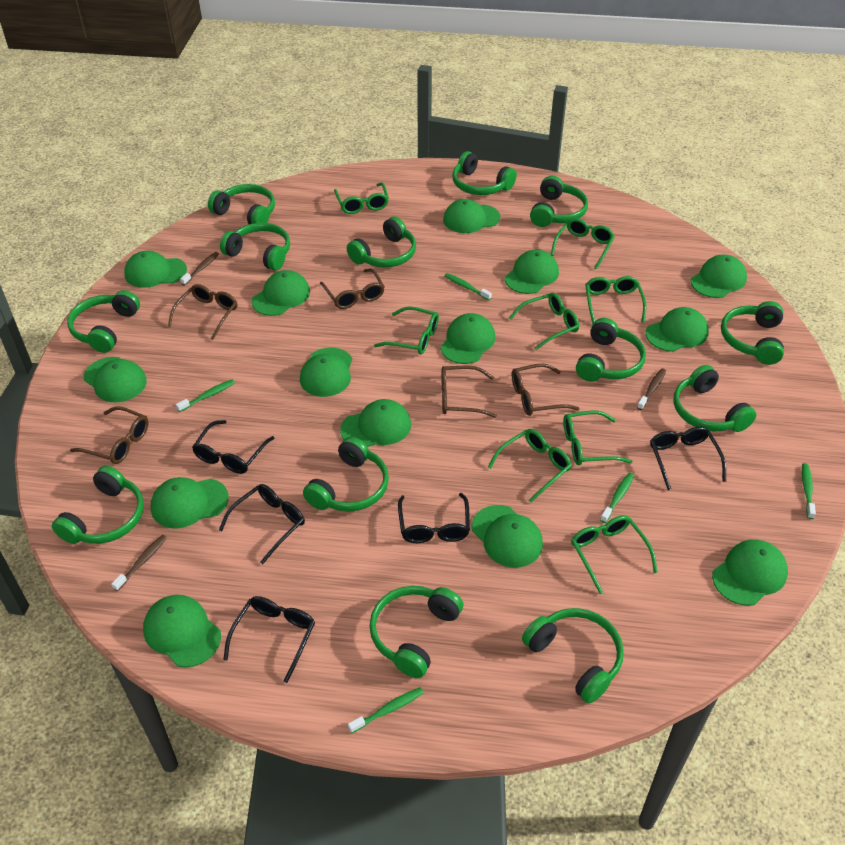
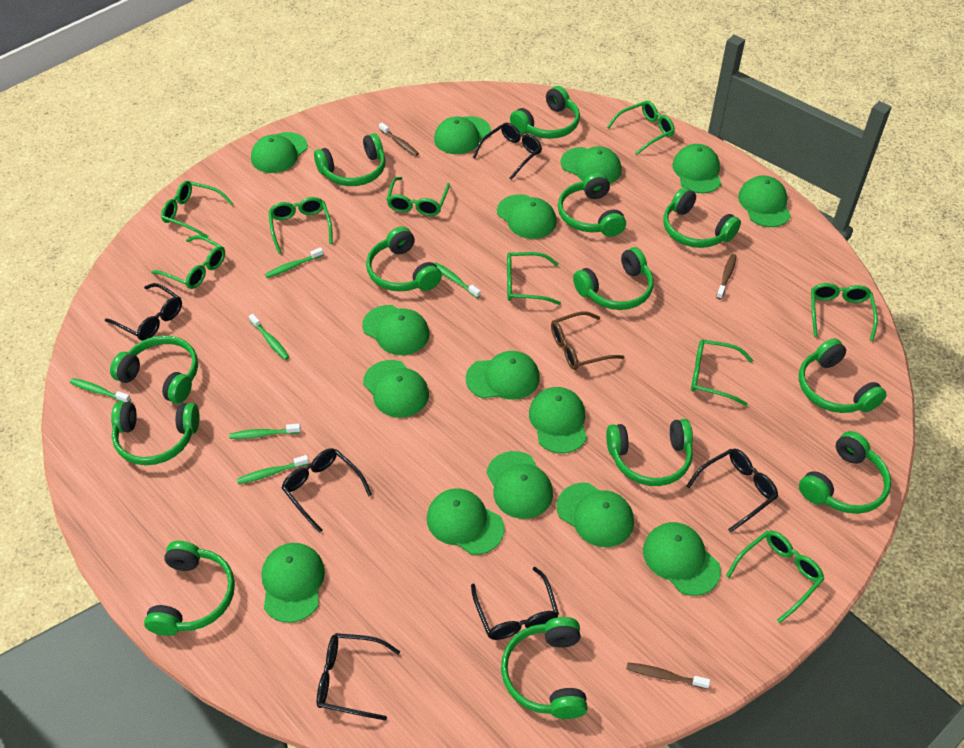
black glasses: 5 -> 6
brown glasses: 5 -> 1
green cap: 14 -> 15
green glasses: 8 -> 9
green toothbrush: 5 -> 6

